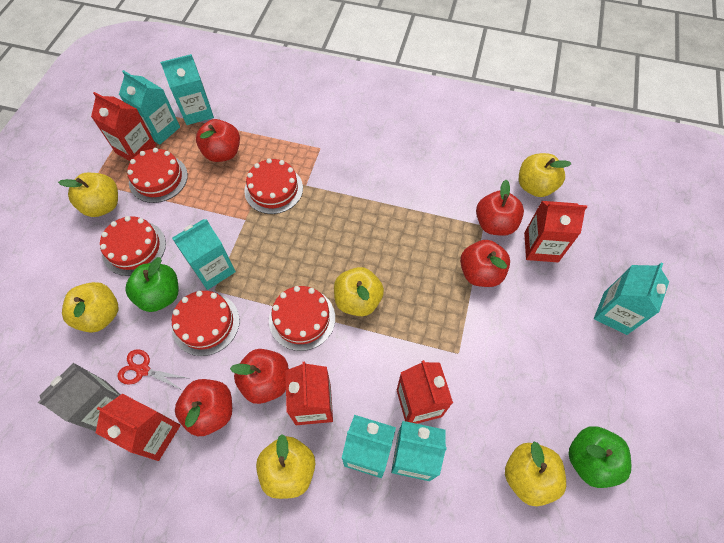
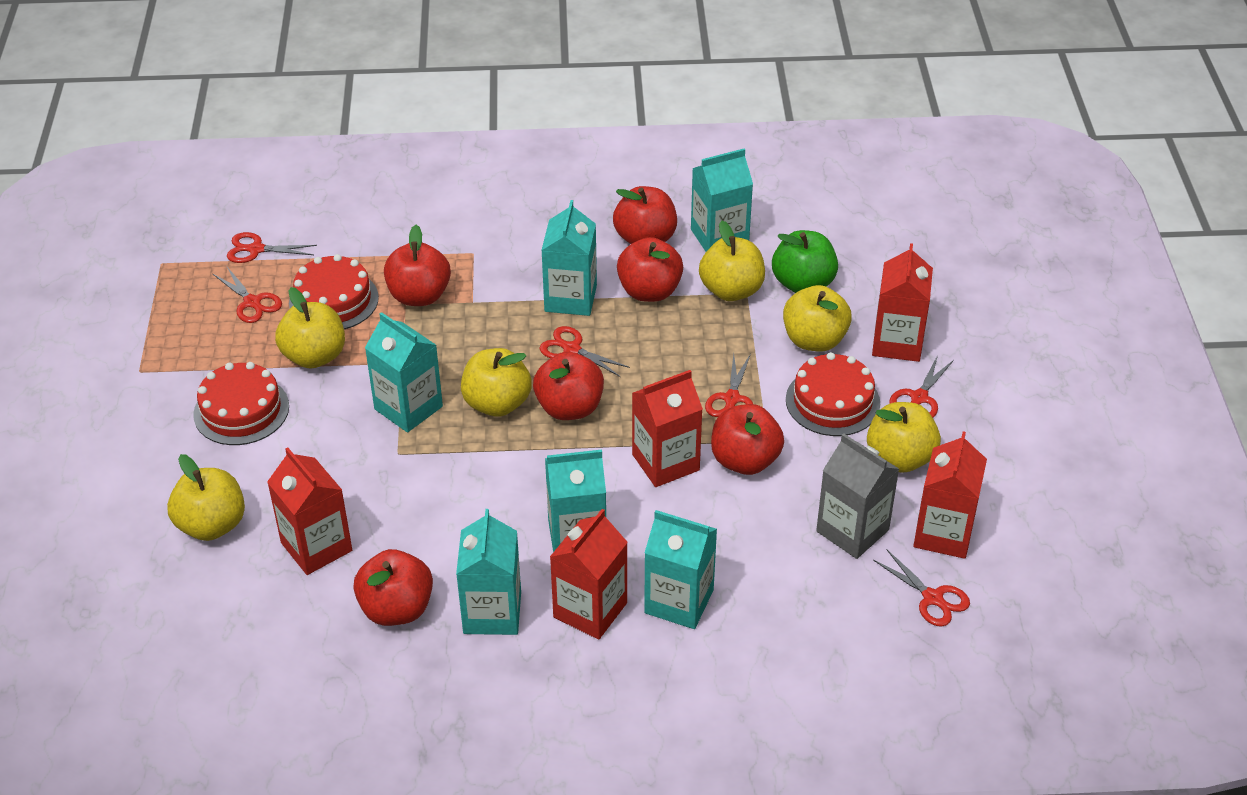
green apple: 2 -> 1
red apple: 5 -> 6
red cake: 5 -> 3
red scissors: 1 -> 6

